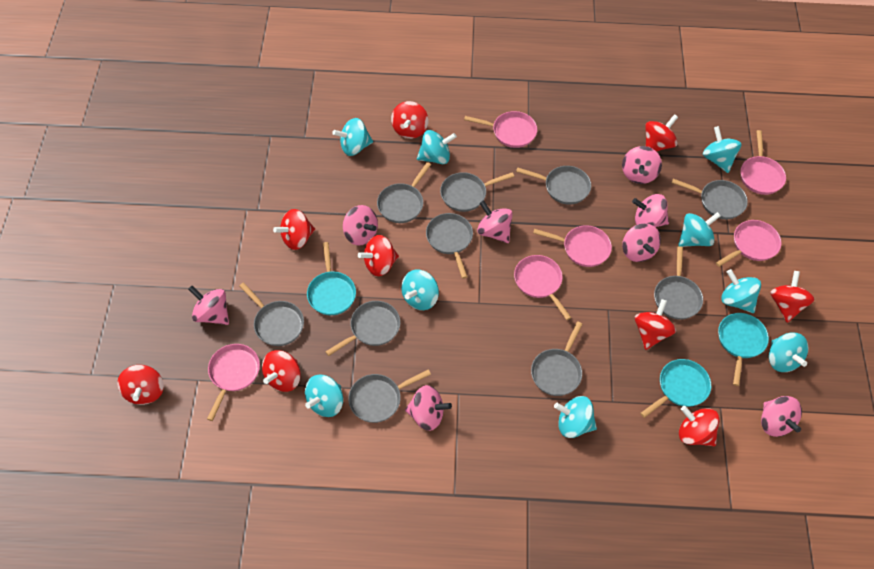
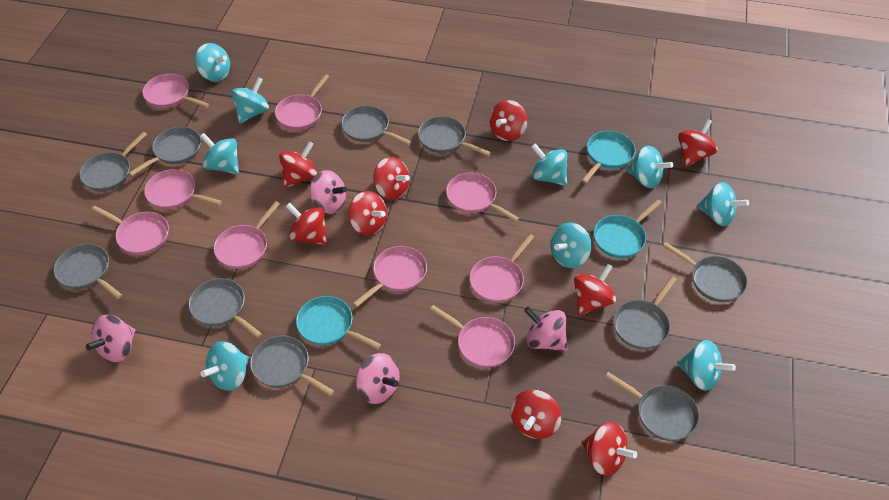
pink pan: 6 -> 9
pink spinning top: 8 -> 4

